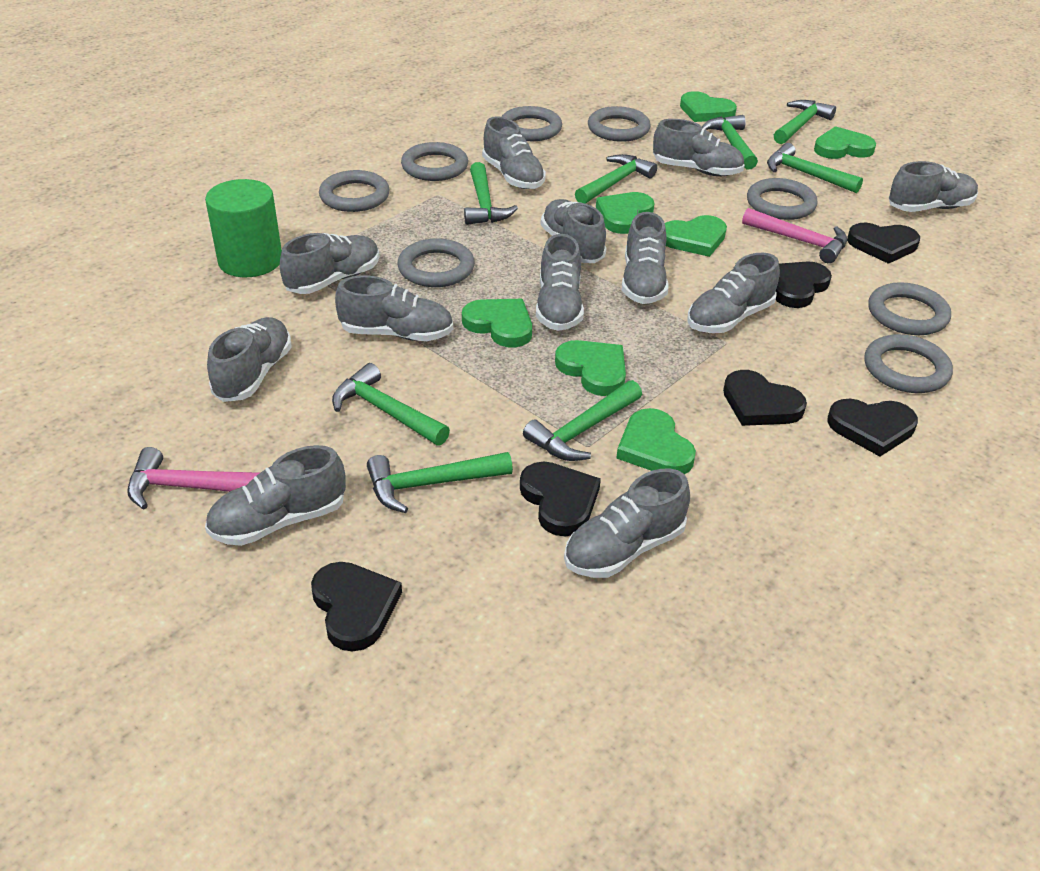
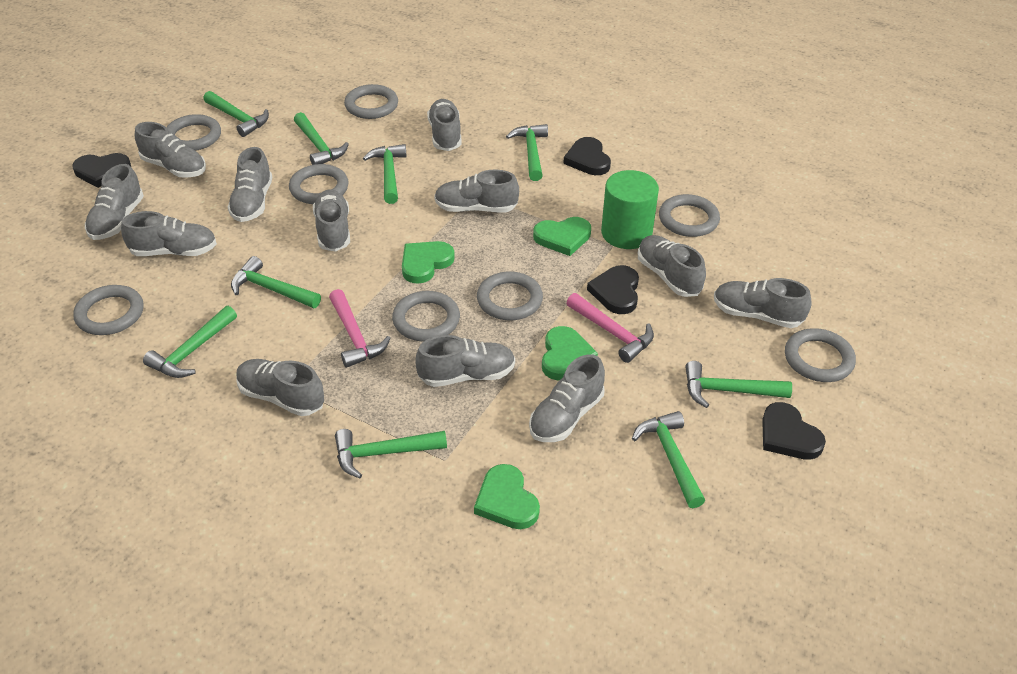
black heart: 6 -> 4
green hammer: 8 -> 9
green heart: 7 -> 4

